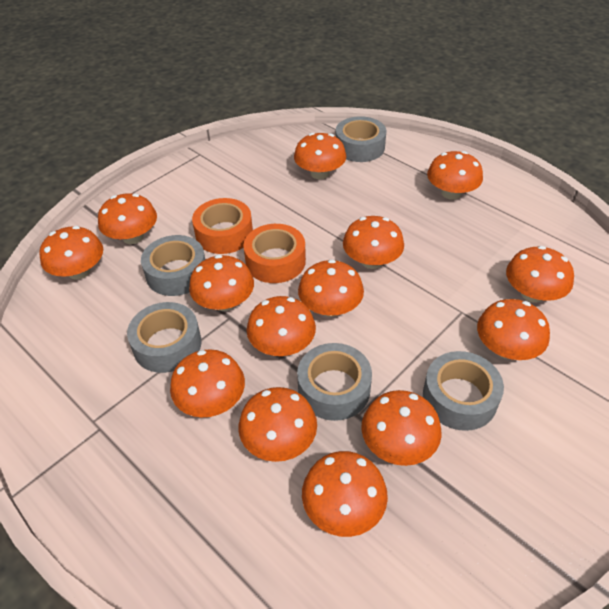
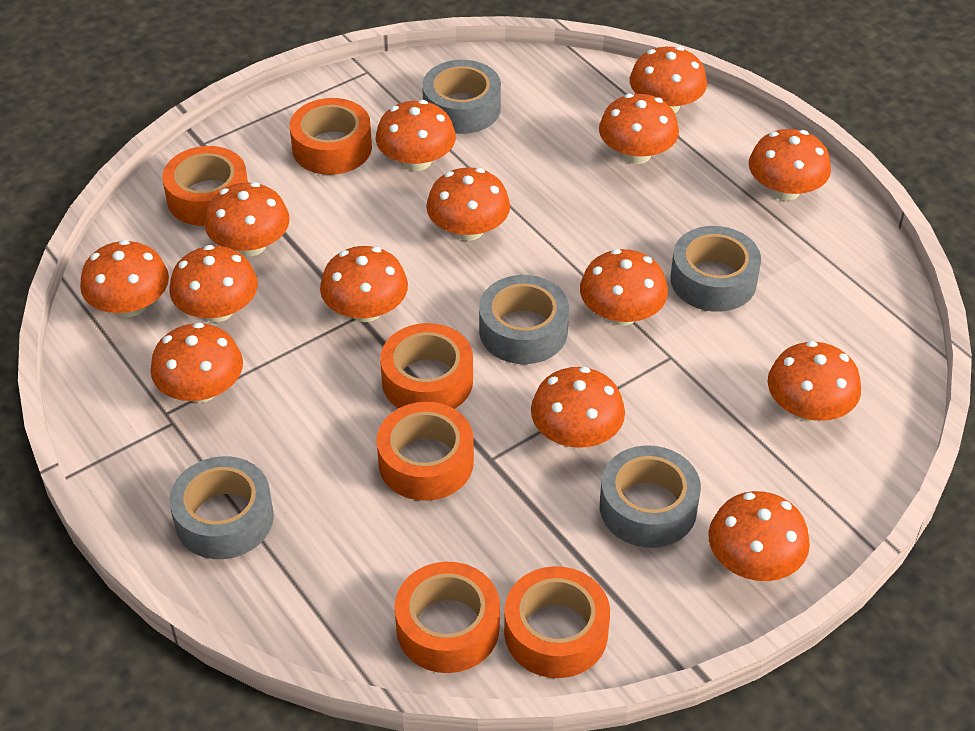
orange tape: 2 -> 6

